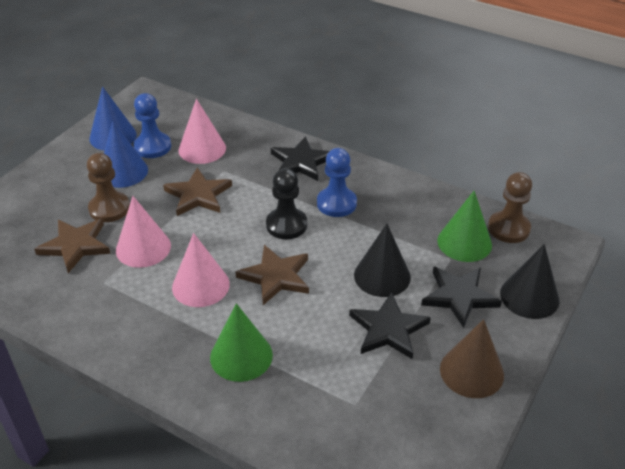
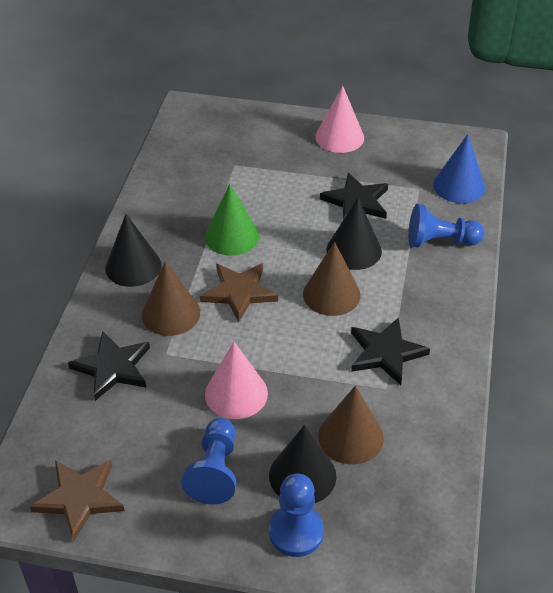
black cone: 2 -> 3
black pawn: 1 -> 0
blue cone: 2 -> 1
blue pawn: 2 -> 3
brown cone: 1 -> 3
brown pawn: 2 -> 0
brown star: 3 -> 2
green cone: 2 -> 1
pink cone: 3 -> 2

